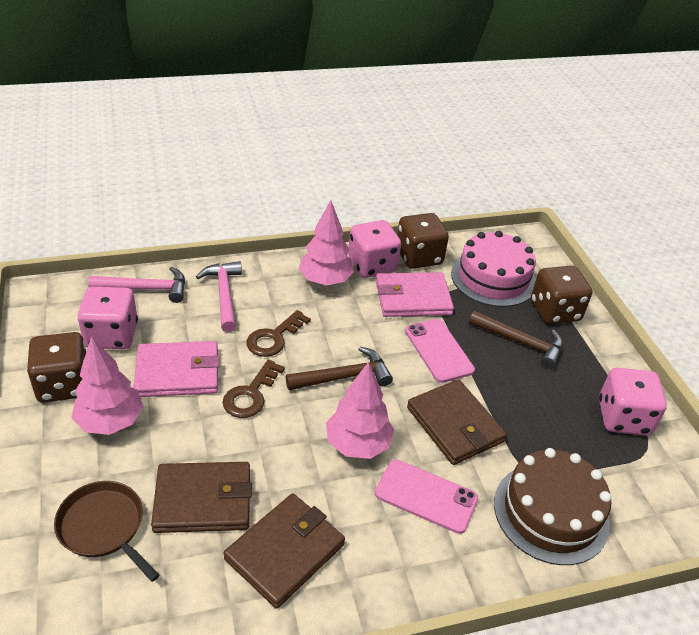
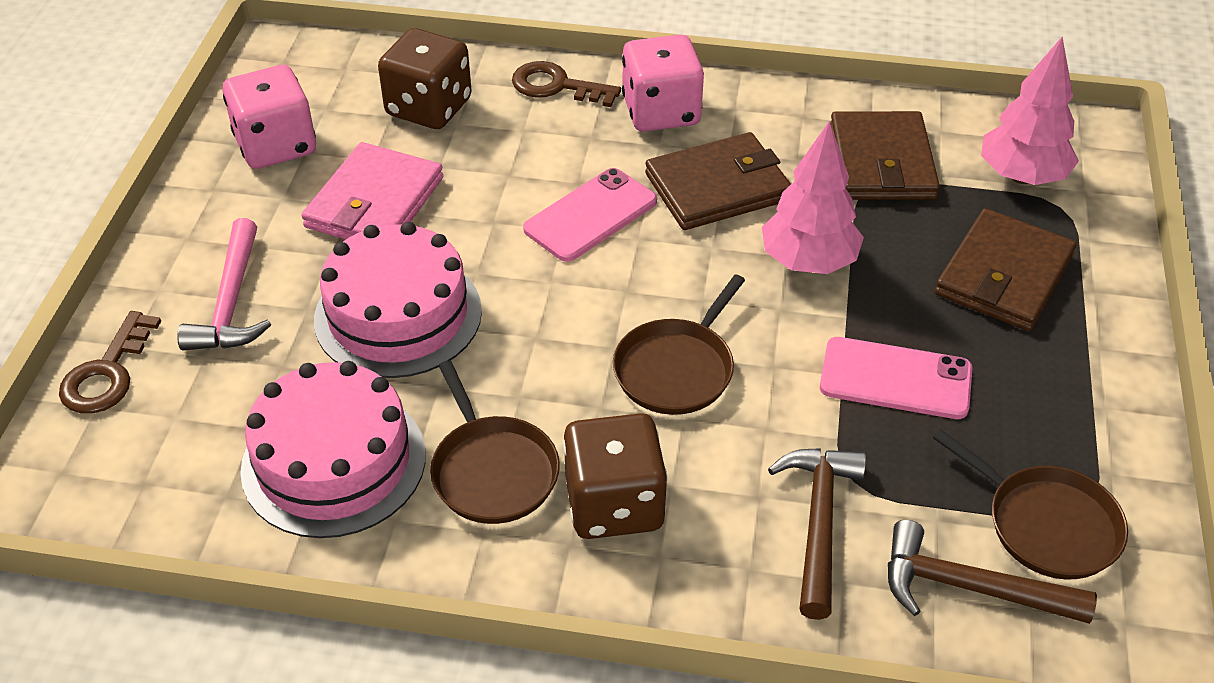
brown cake: 1 -> 0
brown dice: 3 -> 2
brown pan: 1 -> 3
pink cake: 1 -> 2
pink dice: 3 -> 2
pink hammer: 2 -> 1
pink tree: 3 -> 2
pink wallet: 2 -> 1

